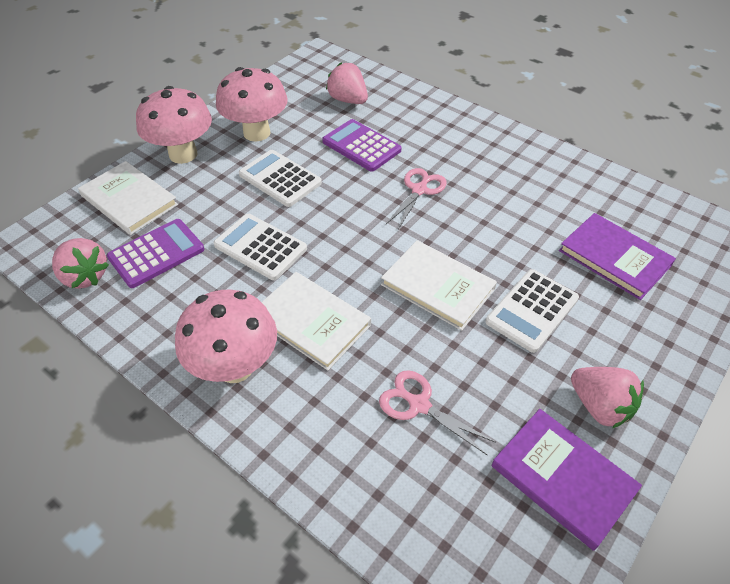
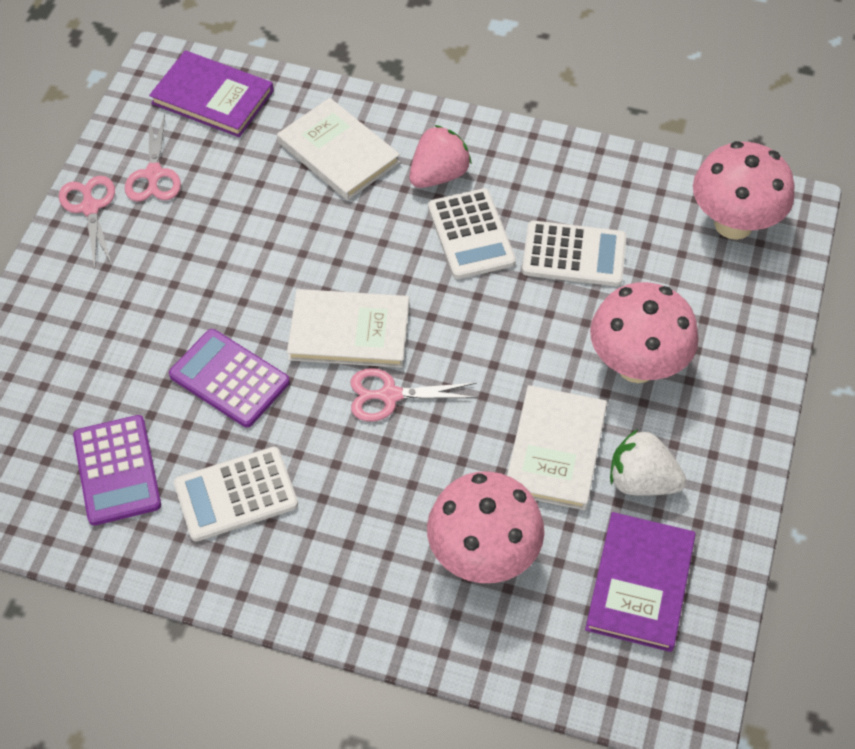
pink scissors: 2 -> 3
pink strawberry: 3 -> 1
white strawberry: 0 -> 1

